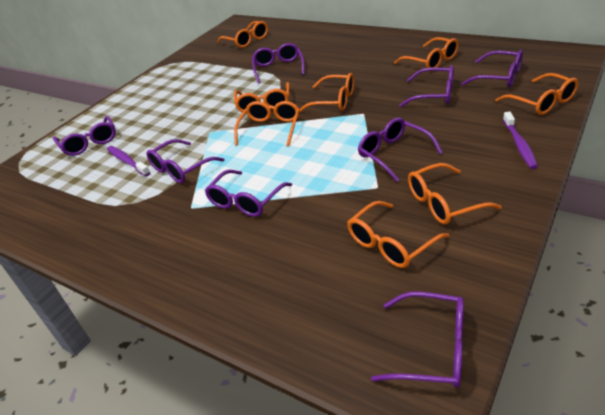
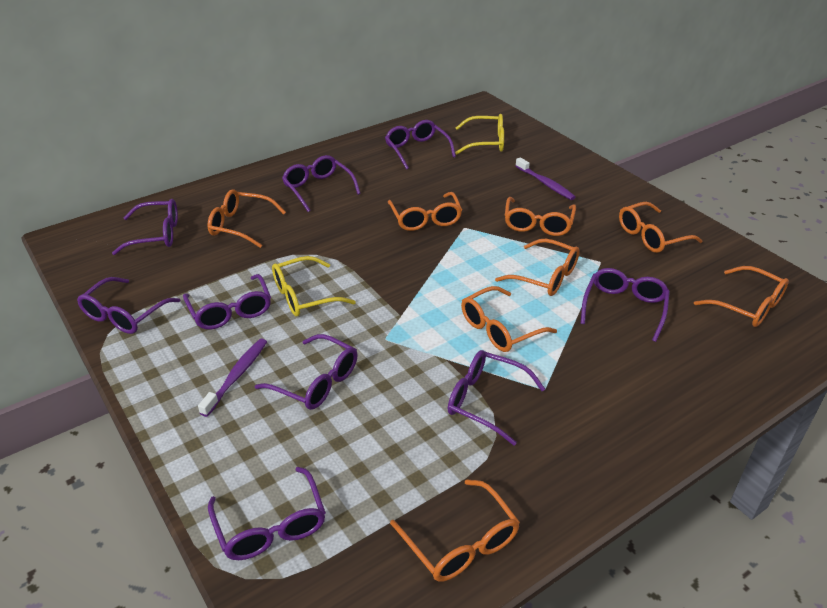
purple glasses: 8 -> 9
yellow glasses: 0 -> 2

